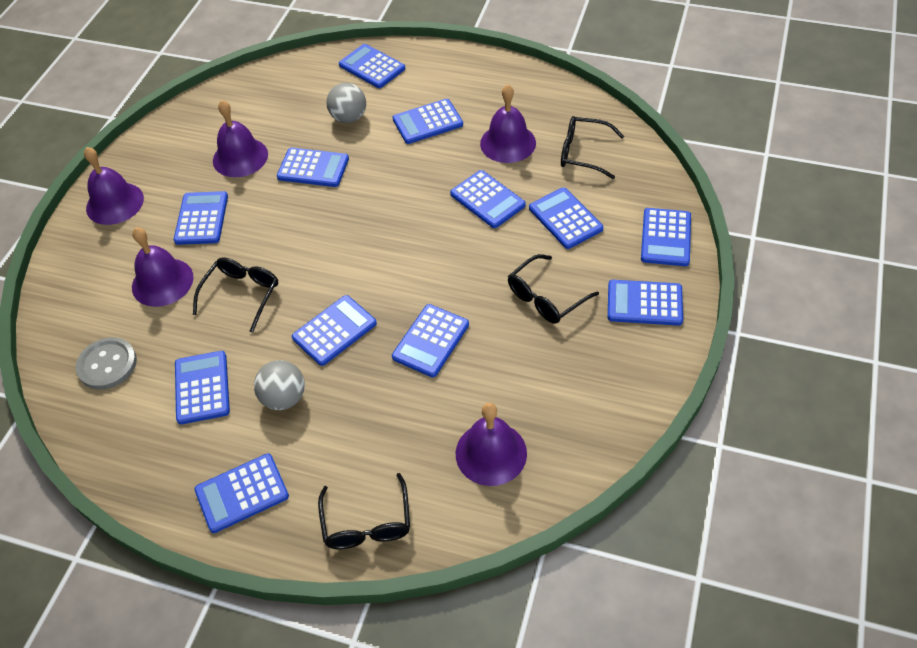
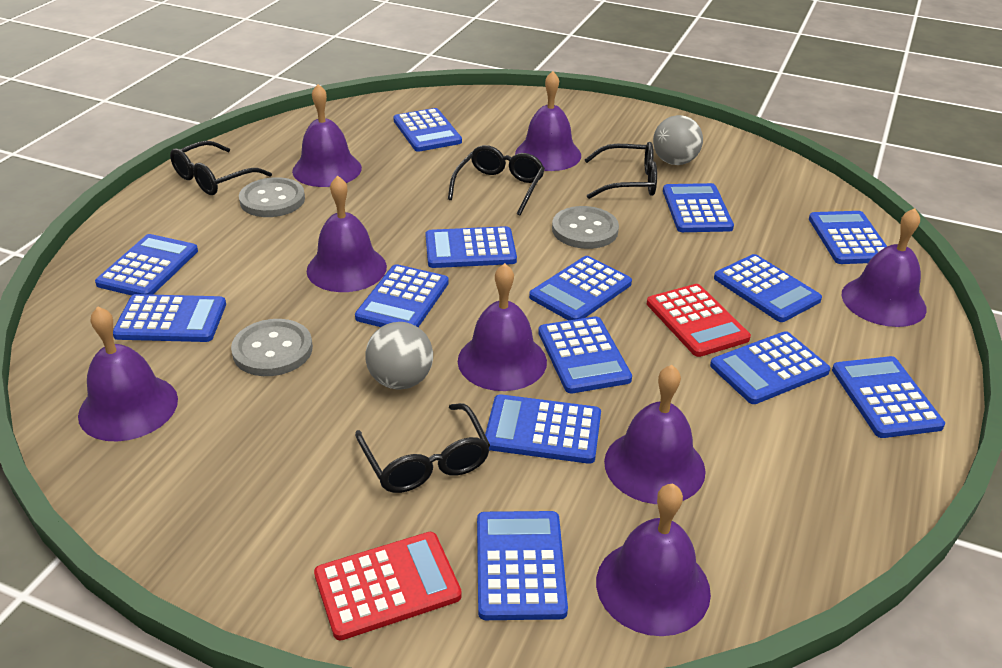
blue calculator: 12 -> 14
grey button: 1 -> 3
purple bell: 5 -> 8
red calculator: 0 -> 2

